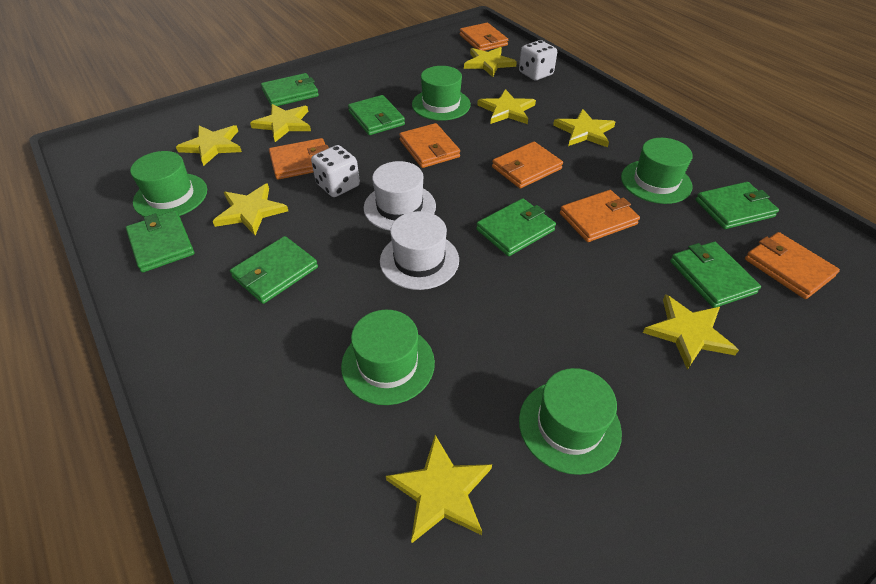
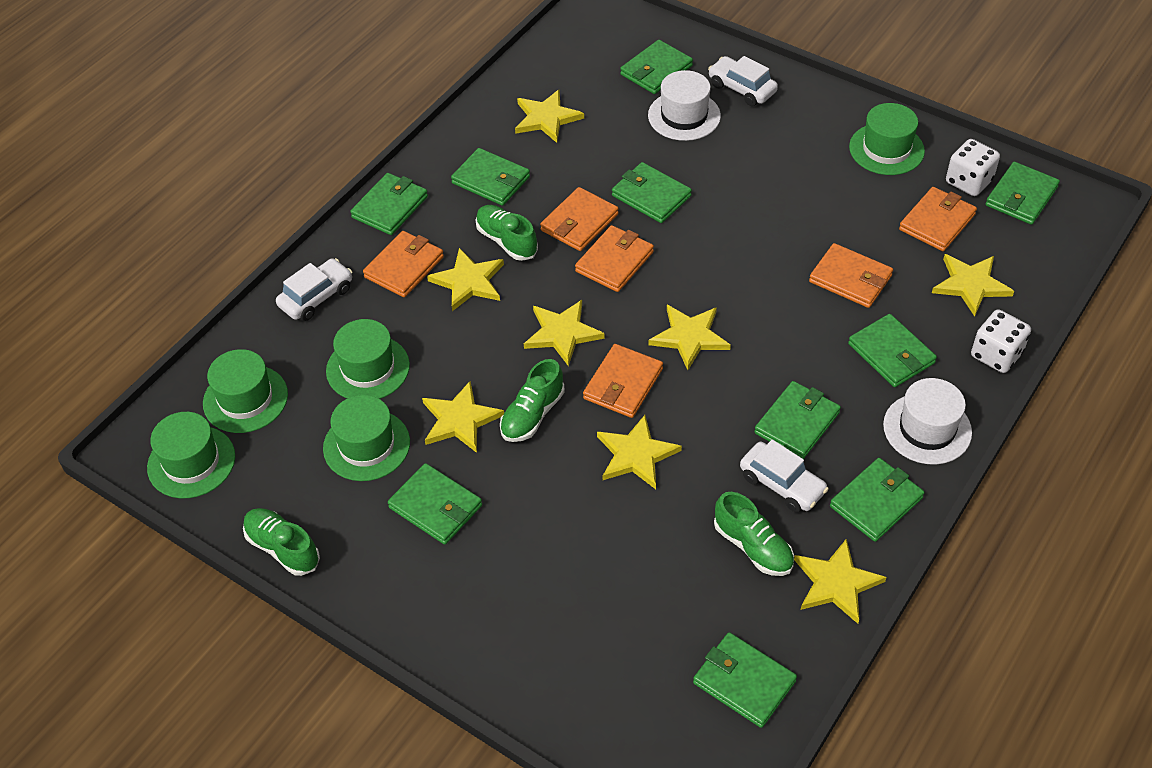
green shoe: 0 -> 4
green wallet: 7 -> 10
white car: 0 -> 3

